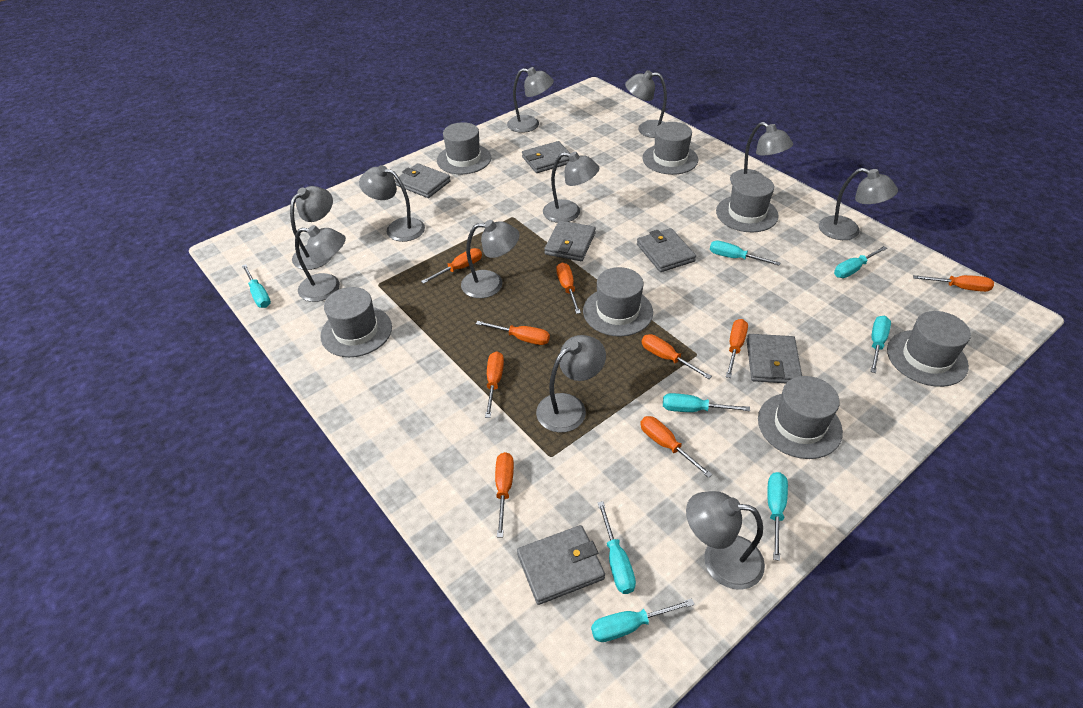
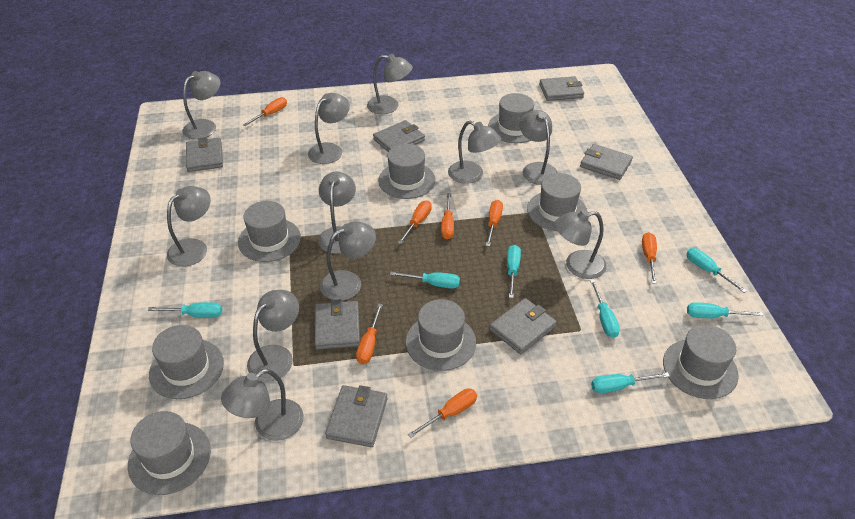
grey hat: 7 -> 8
grey wallet: 6 -> 7
orange screwdriver: 9 -> 7
turquoise screwdriver: 8 -> 7

